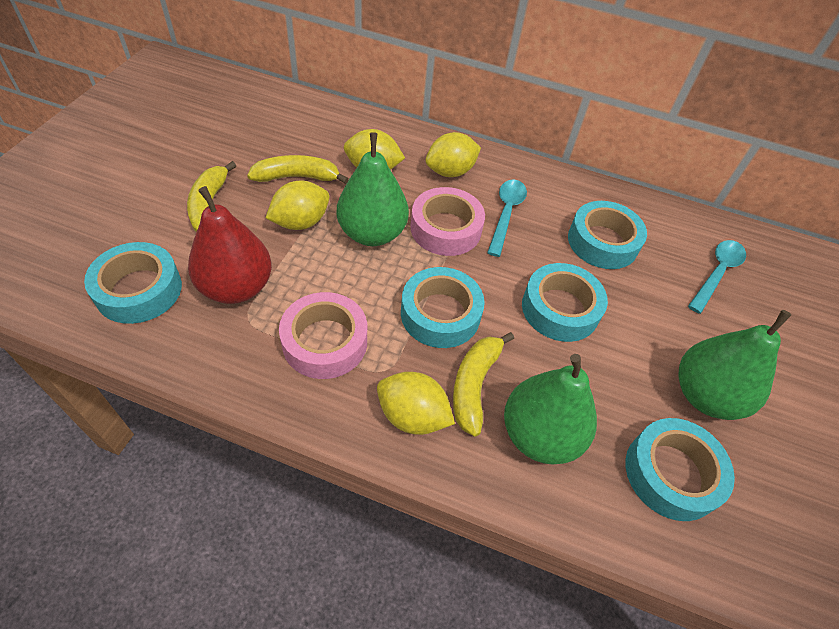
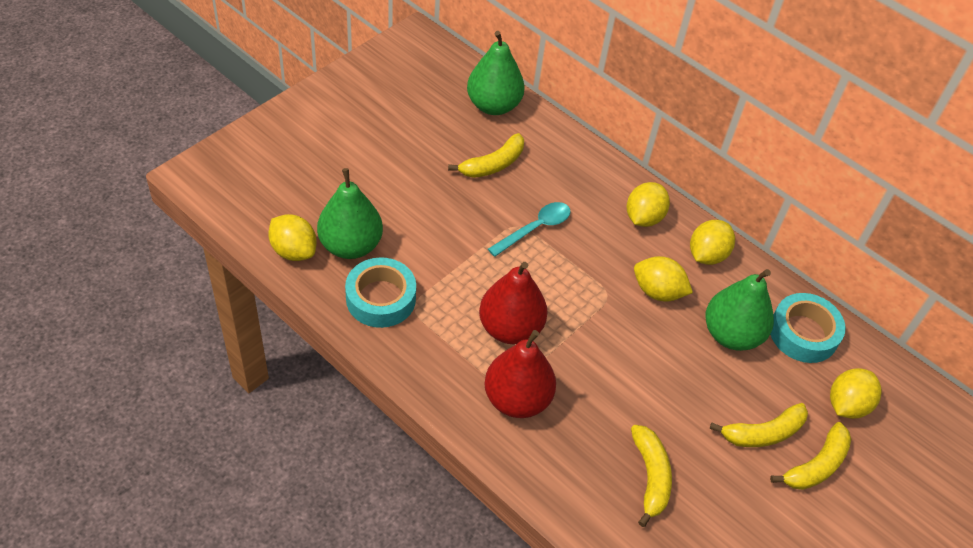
pink tape: 2 -> 0
red pear: 1 -> 2
turquoise spoon: 2 -> 1
turquoise tape: 5 -> 2
yellow banana: 3 -> 4
yellow lemon: 4 -> 5

